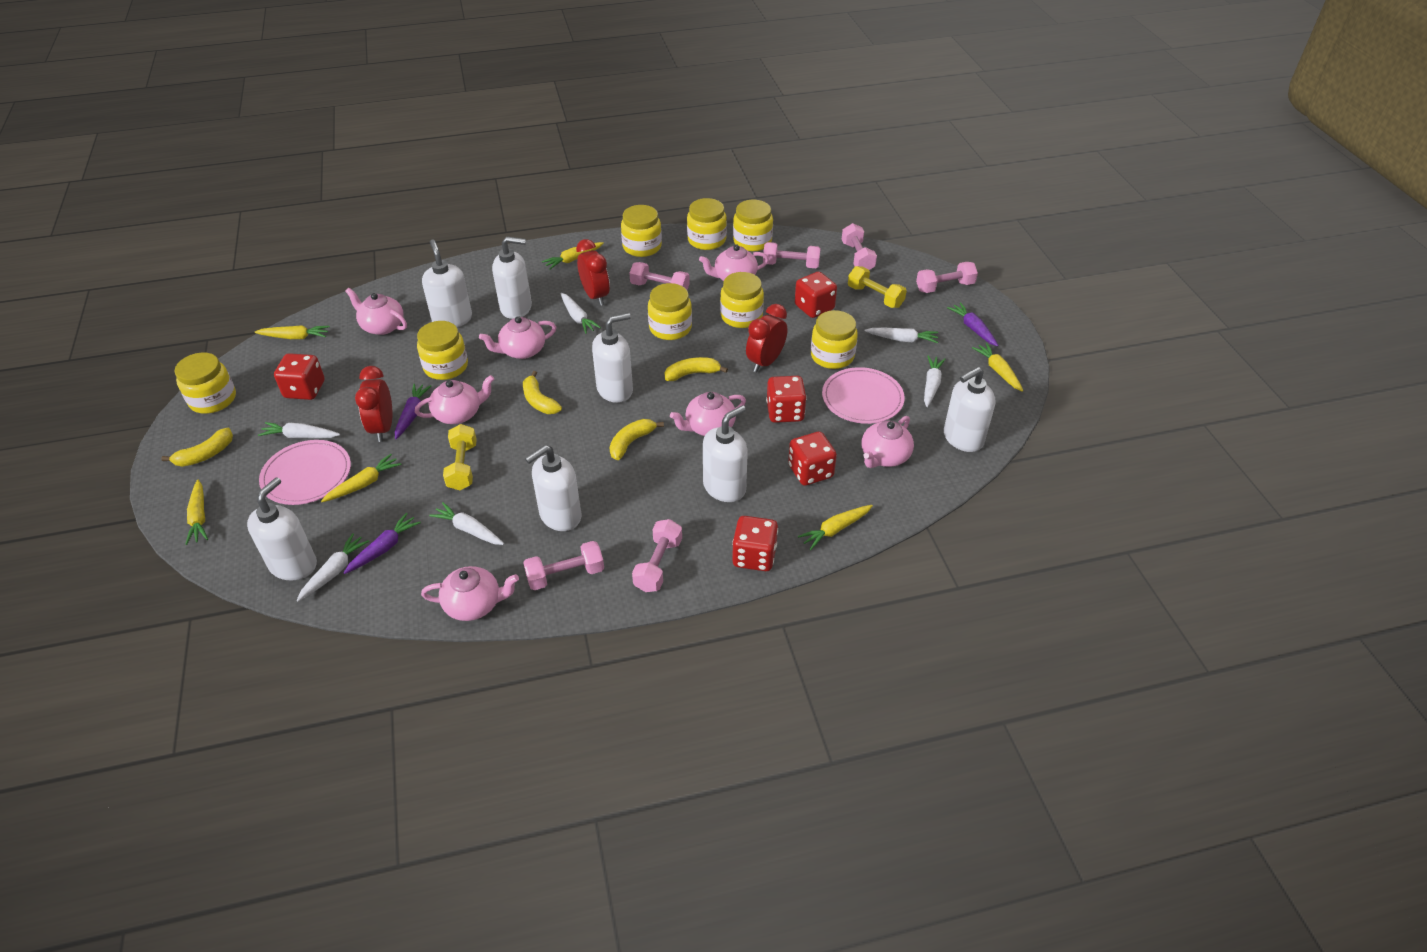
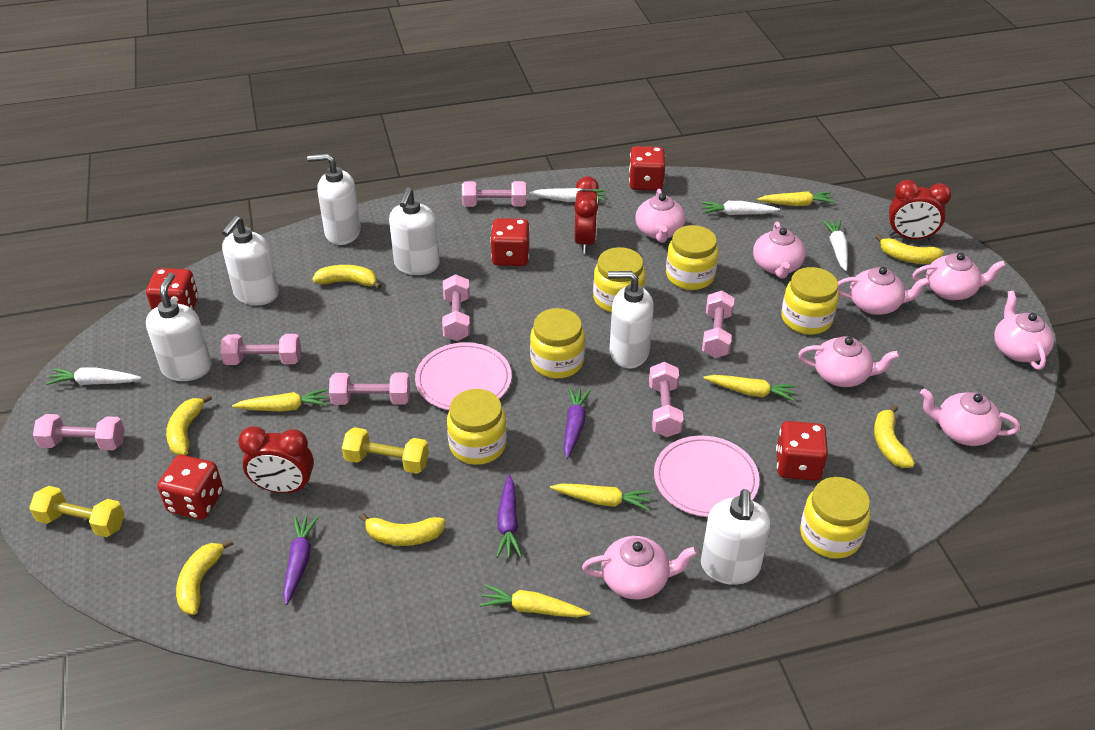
pink dumbbell: 6 -> 7
pink teapot: 7 -> 8
white carrot: 6 -> 4
white soap dispenser: 7 -> 6
yellow banana: 4 -> 6
yellow carrot: 6 -> 5
yellow jar: 8 -> 6

